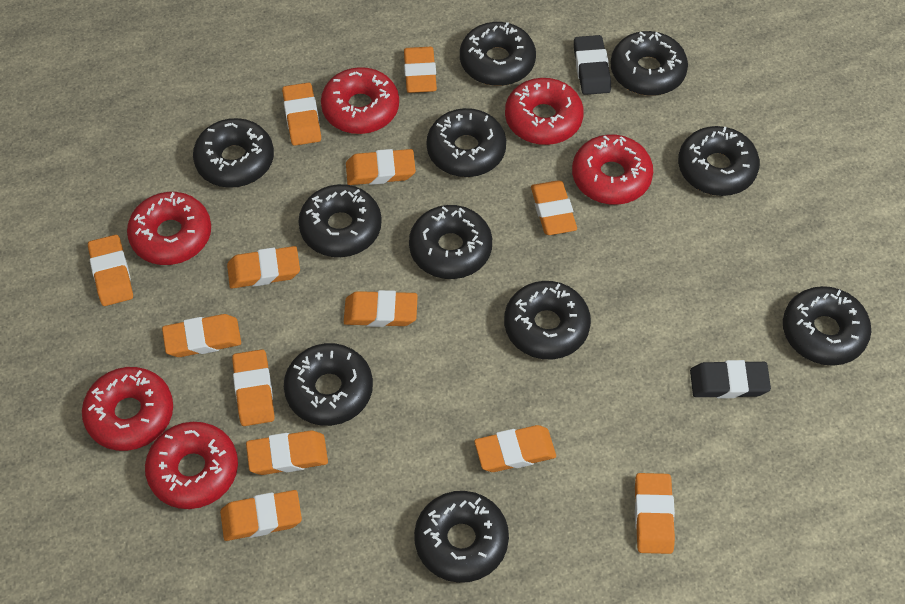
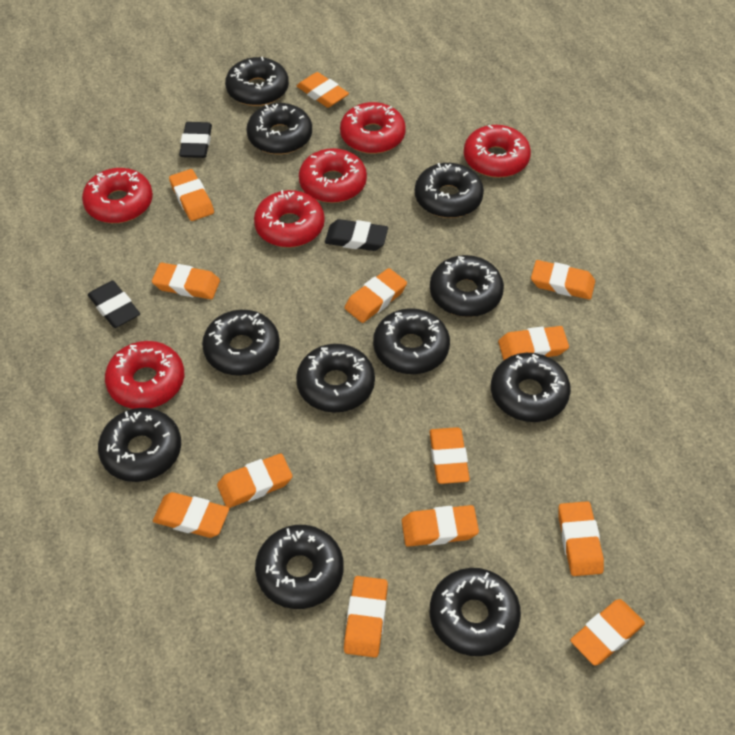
black eraser: 2 -> 3

